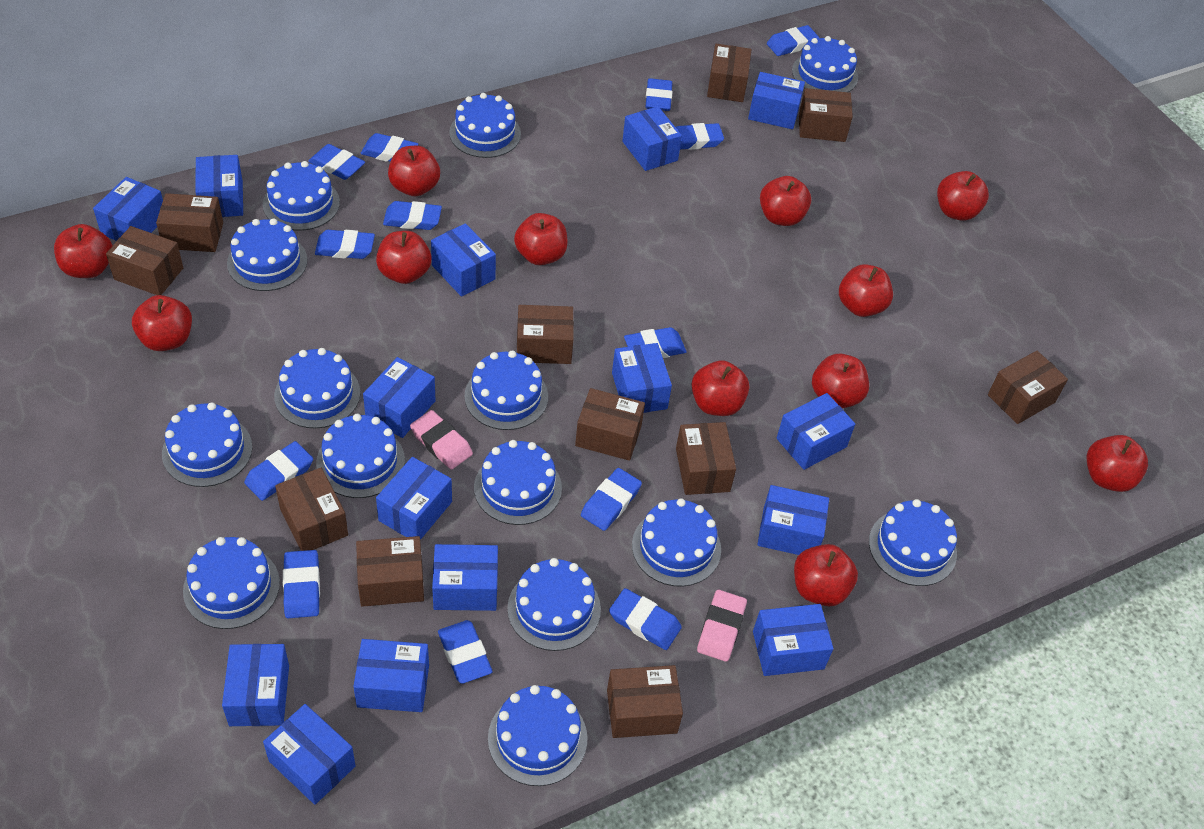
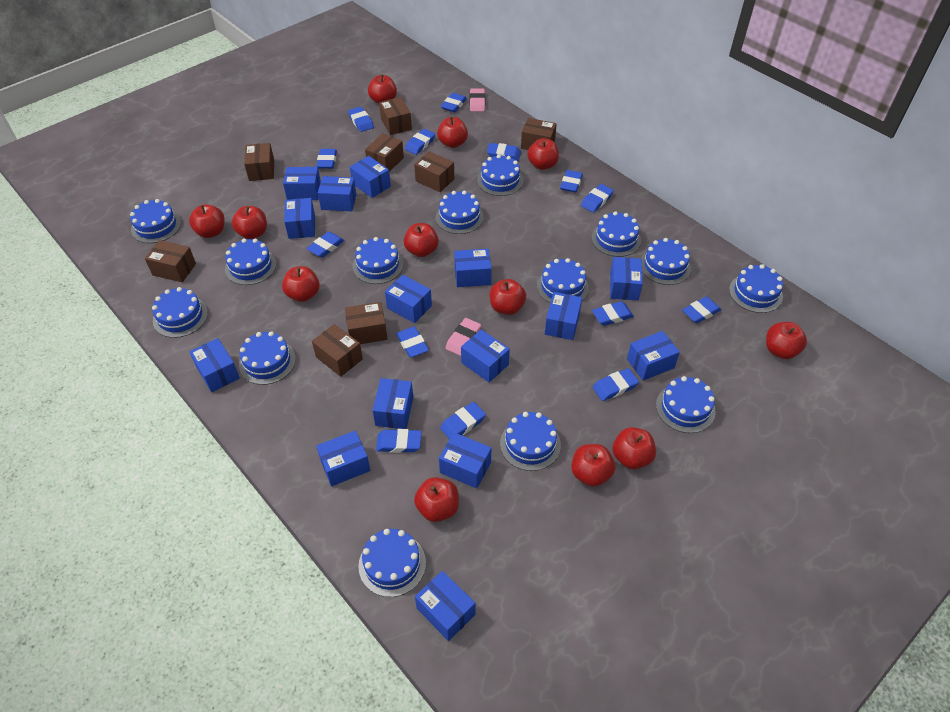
blue eraser: 13 -> 14
brown box: 11 -> 8

